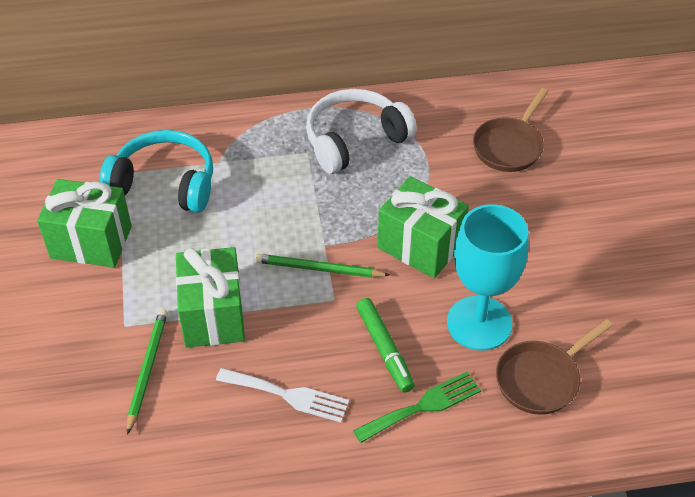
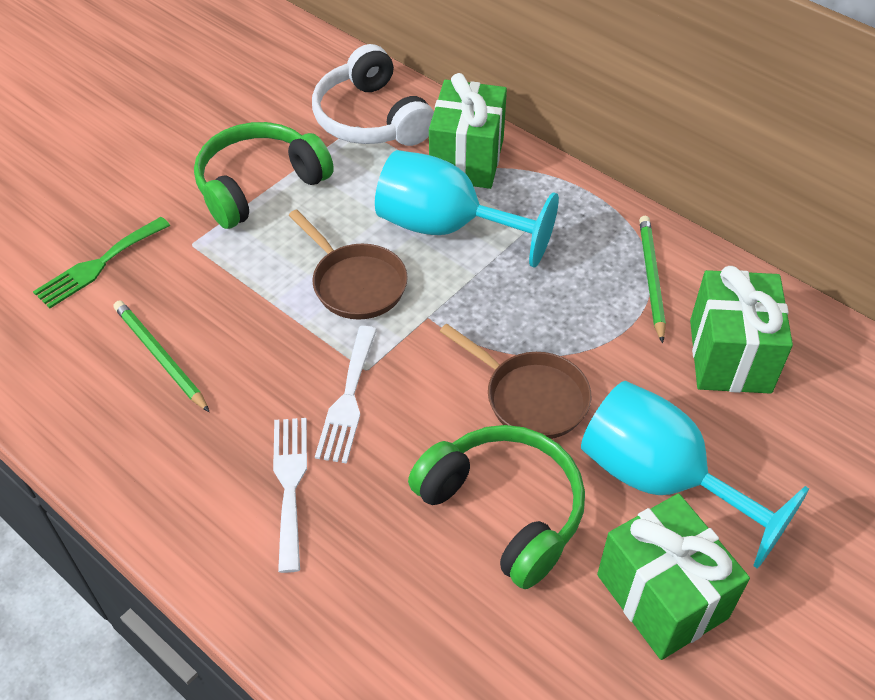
green headphones: 0 -> 2
green marker: 1 -> 0
turquoise goblet: 1 -> 2
turquoise headphones: 1 -> 0
white fork: 1 -> 2

